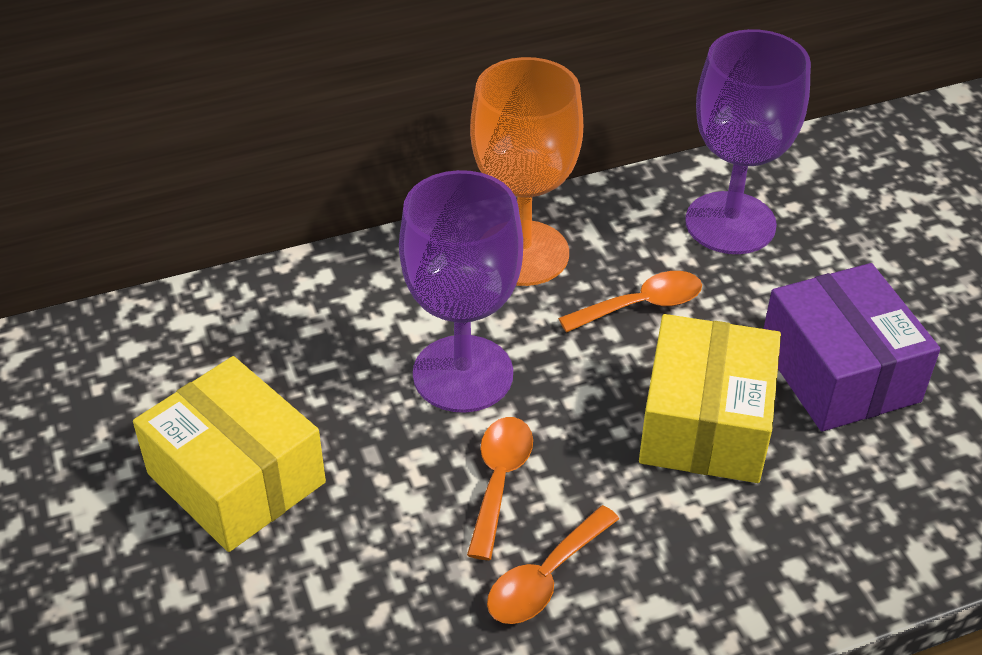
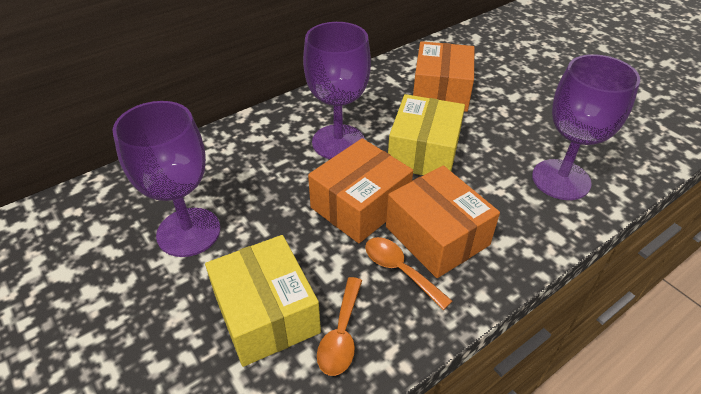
orange box: 0 -> 3
orange goblet: 1 -> 0
orange spoon: 3 -> 2
purple box: 1 -> 0
purple goblet: 2 -> 3

